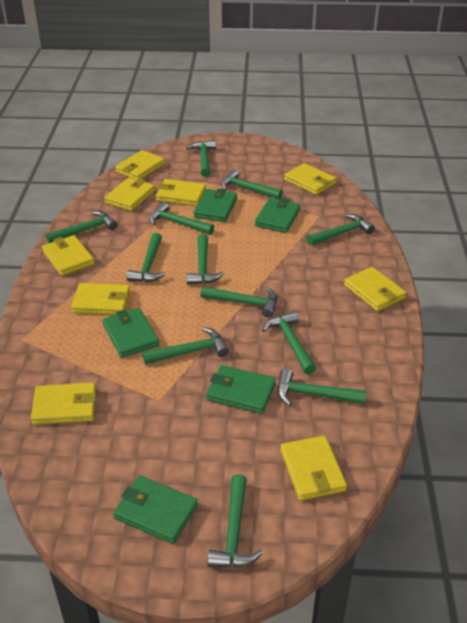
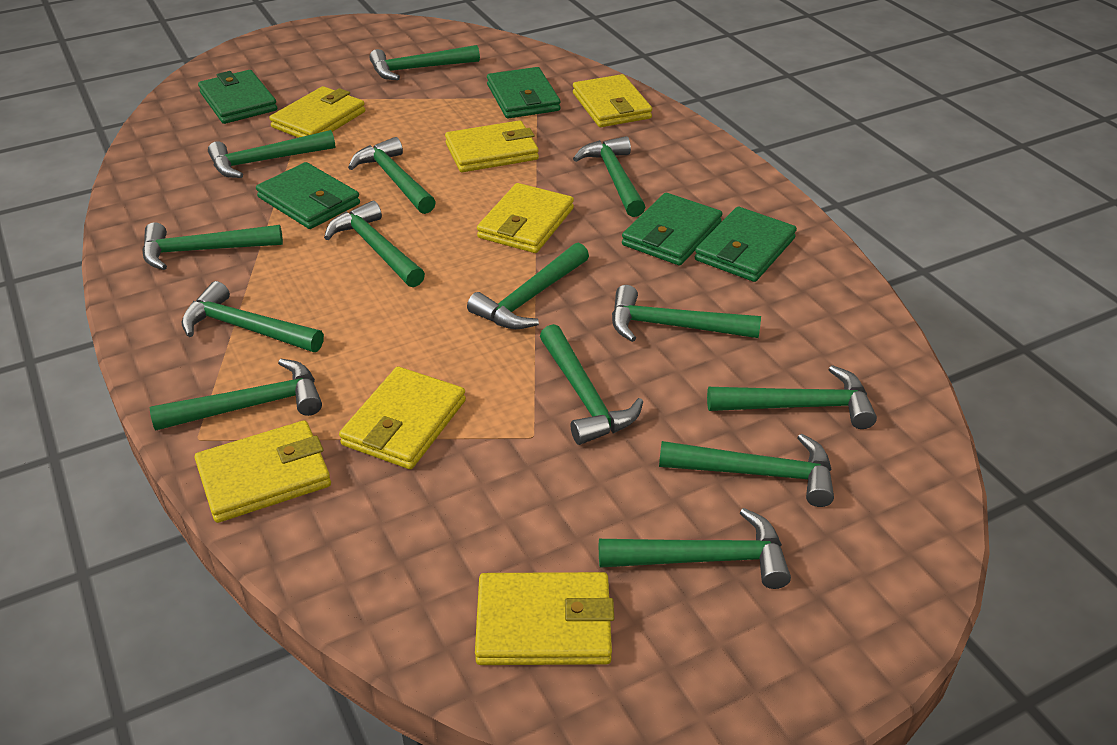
green hammer: 12 -> 14
yellow wallet: 9 -> 7

